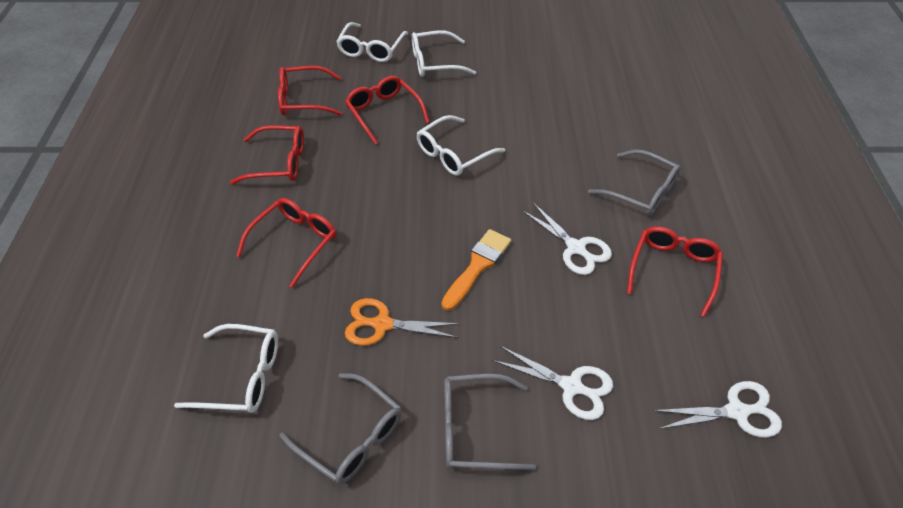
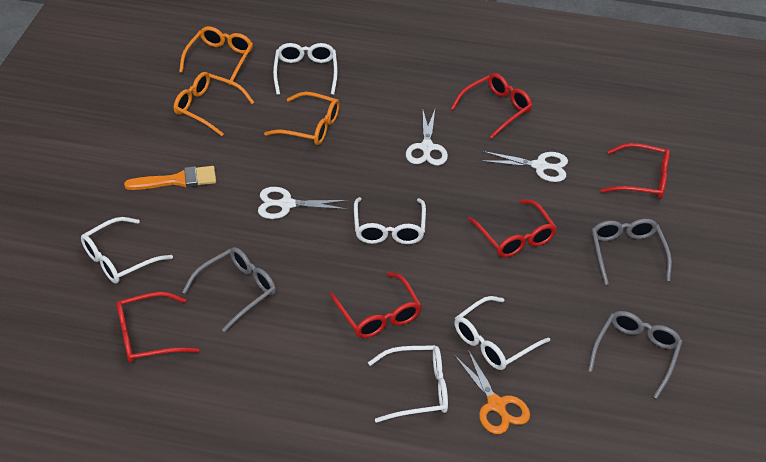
orange glasses: 0 -> 3
white glasses: 4 -> 5

